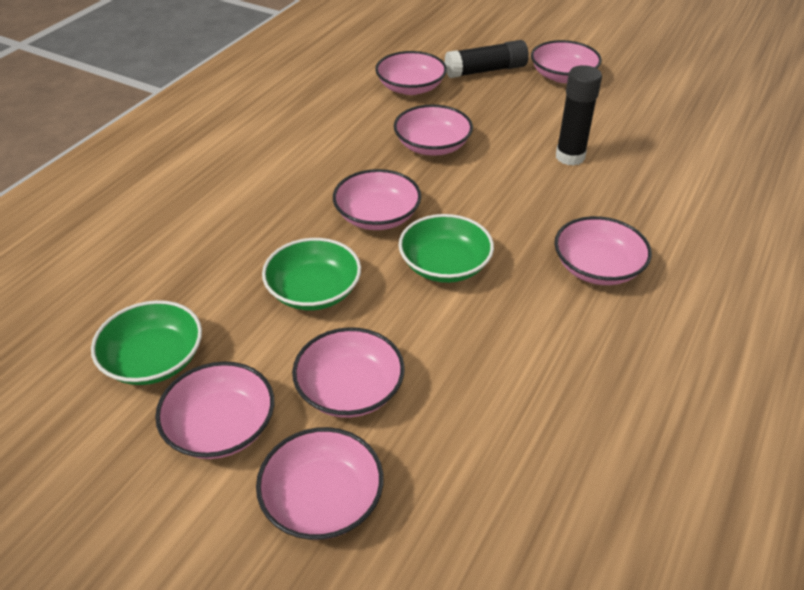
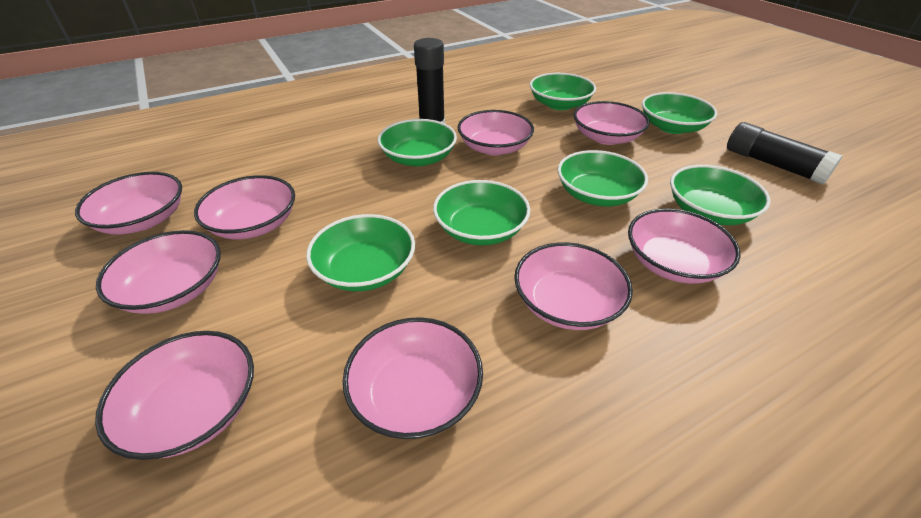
green bowl: 3 -> 7
pink bowl: 8 -> 9

